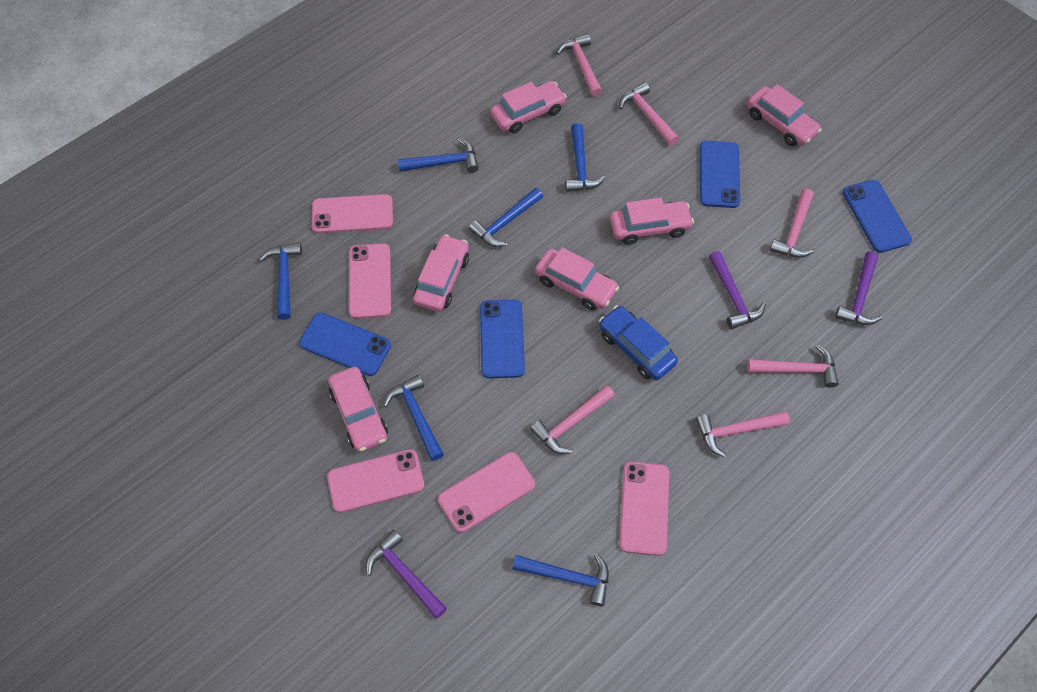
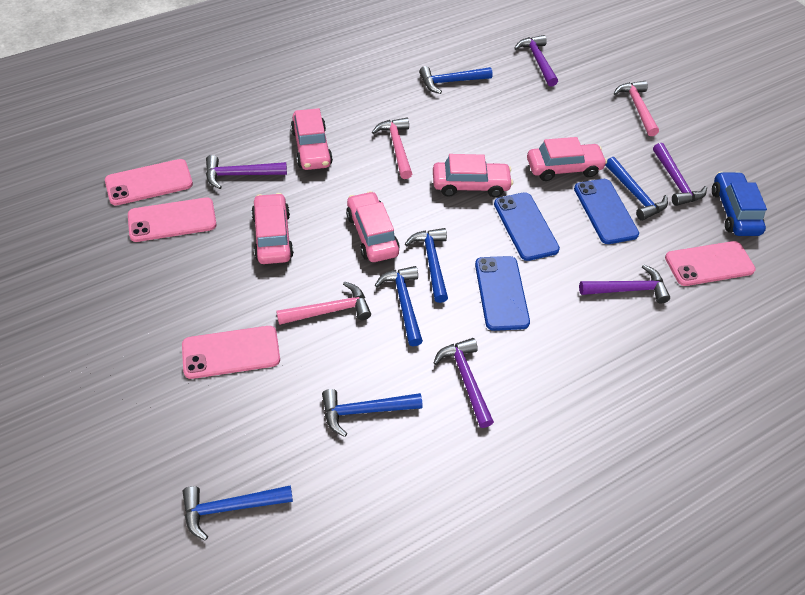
blue phone: 4 -> 3
pink car: 6 -> 5
pink hammer: 6 -> 3
pink phone: 5 -> 4
purple hammer: 3 -> 5

